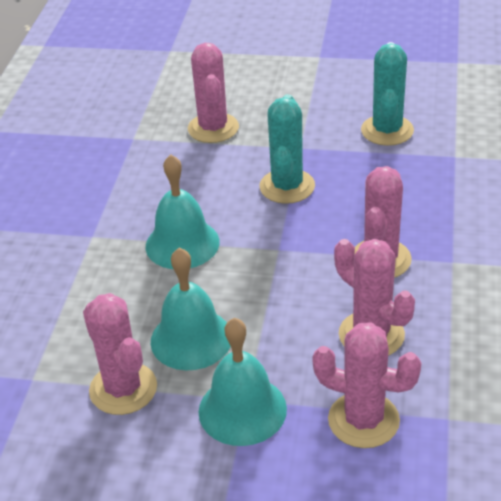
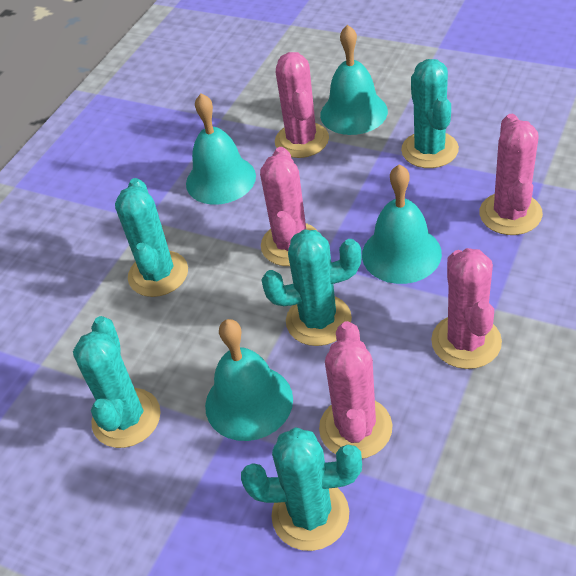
turquoise bell: 3 -> 4
turquoise cactus: 2 -> 5

